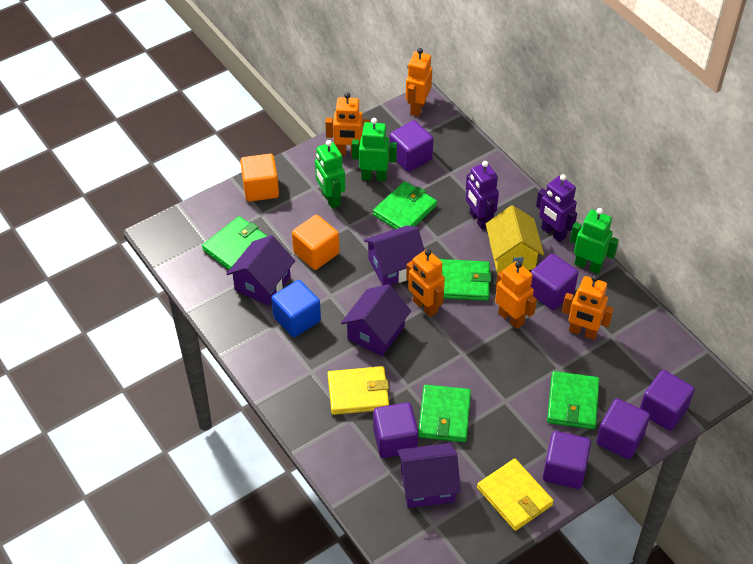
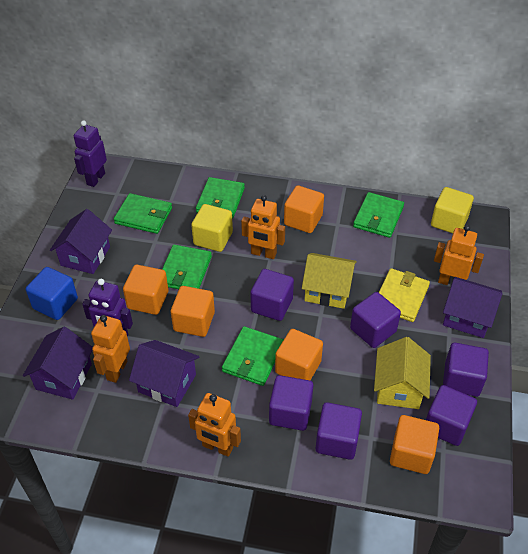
green robot: 3 -> 0
orange cube: 2 -> 5
orange robot: 5 -> 4
yellow cube: 0 -> 2
yellow house: 1 -> 2
yellow wallet: 2 -> 1

